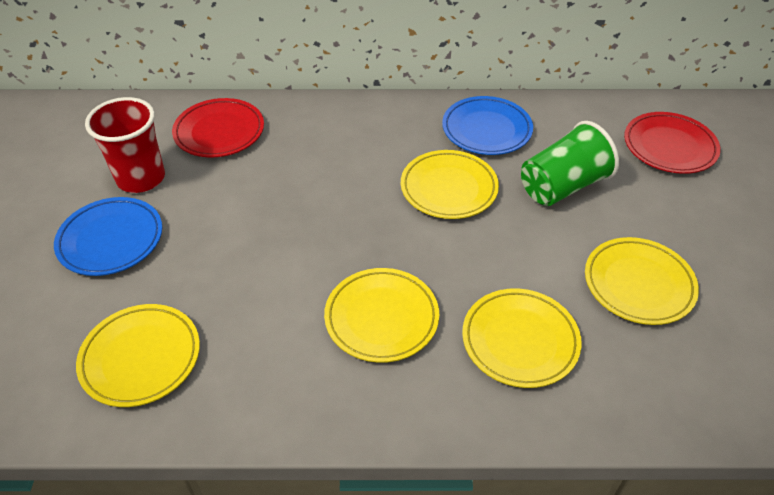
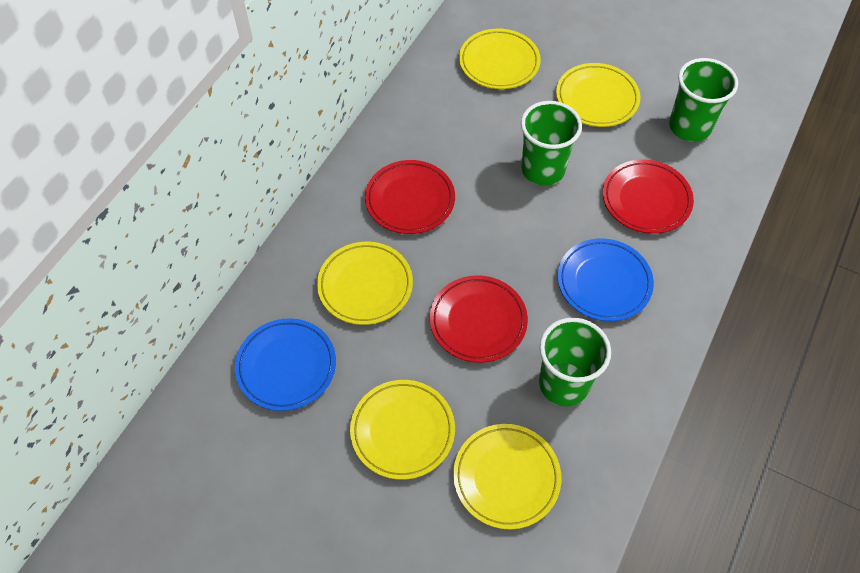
green cup: 1 -> 3
red cup: 1 -> 0
red plate: 2 -> 3

